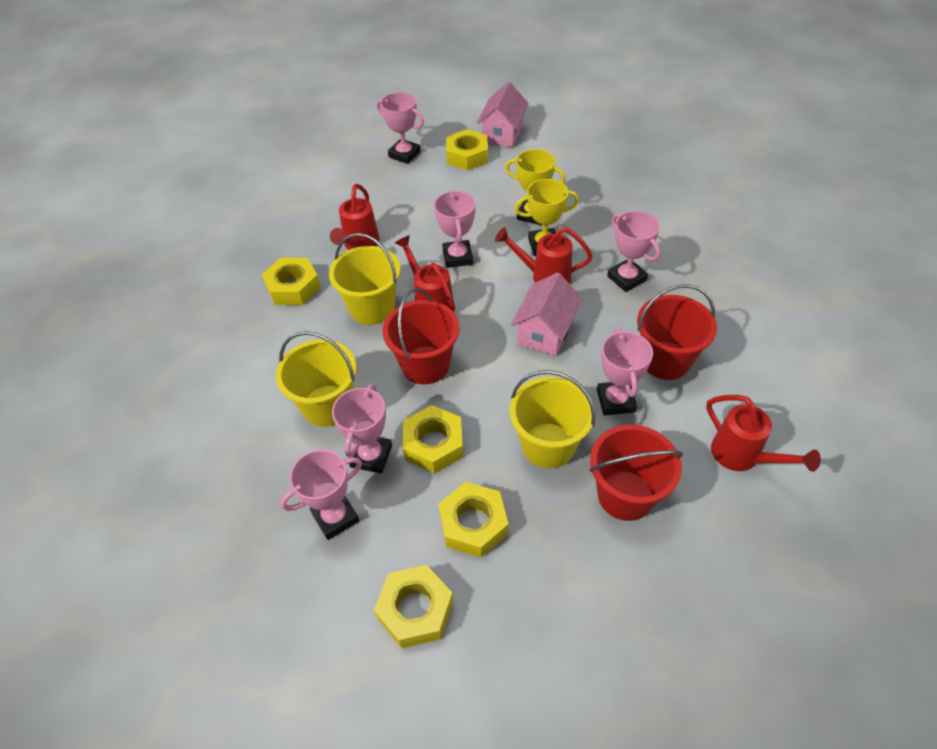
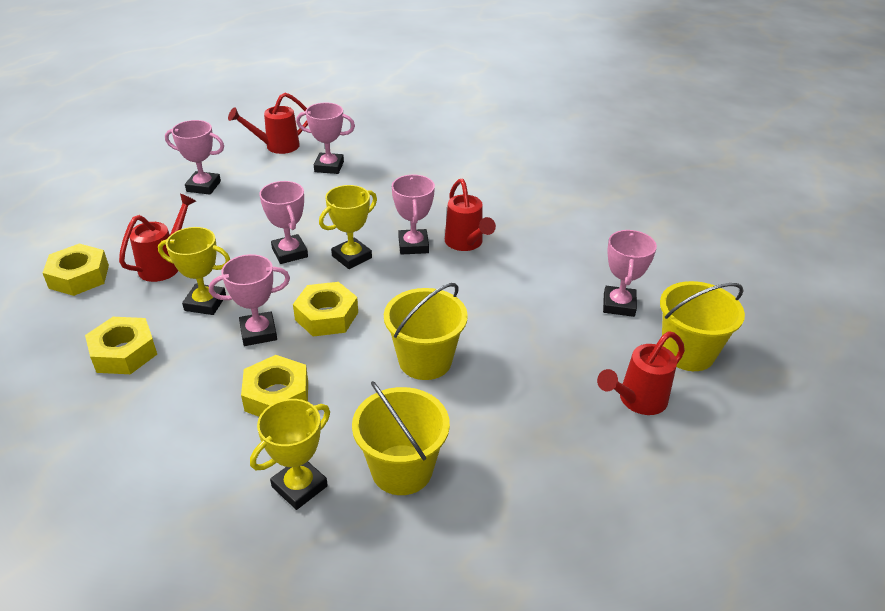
pink house: 2 -> 0
red bucket: 3 -> 0
yellow nut: 5 -> 4
yellow trophy: 2 -> 3

